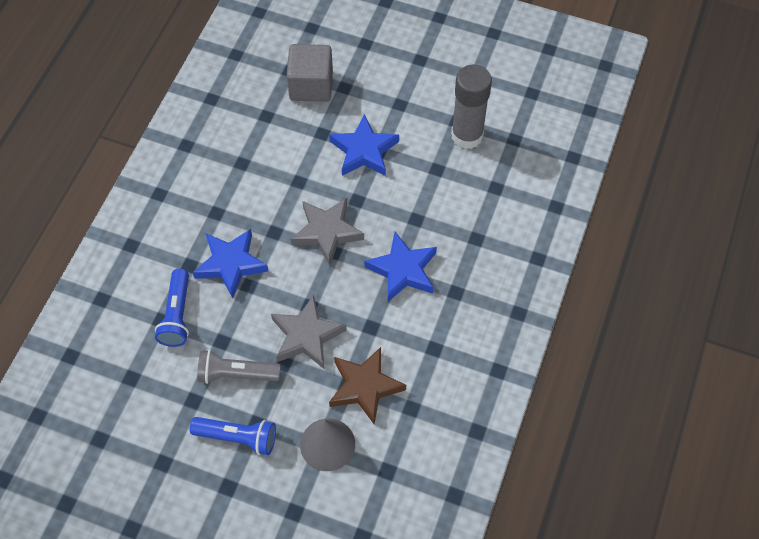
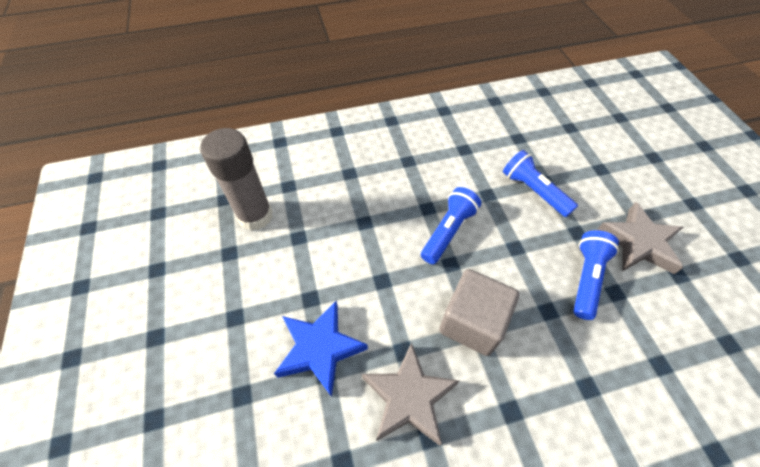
blue flashlight: 2 -> 3
blue star: 3 -> 1
brown star: 1 -> 0
grey cone: 1 -> 0
grey flashlight: 1 -> 0

